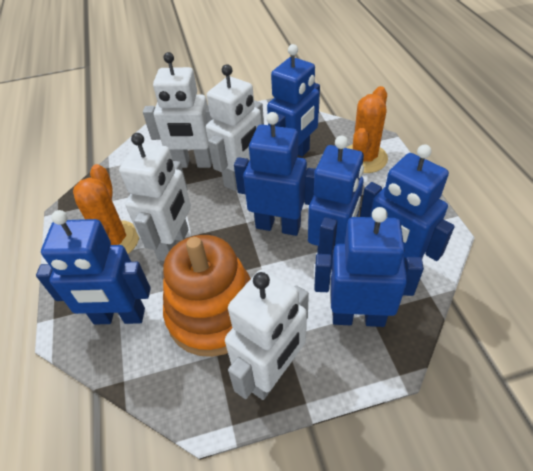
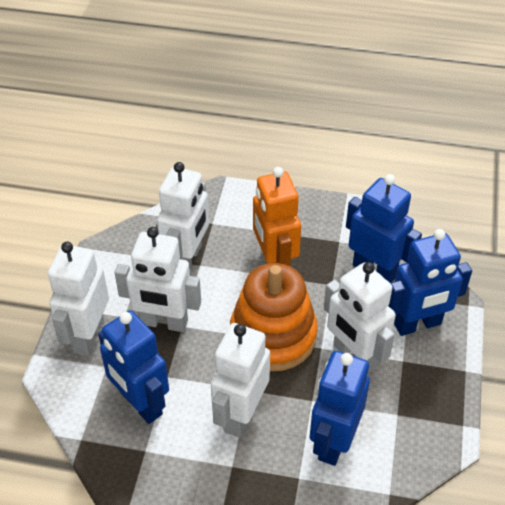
blue robot: 6 -> 4
orange cactus: 2 -> 0
orange robot: 0 -> 1
white robot: 4 -> 5

